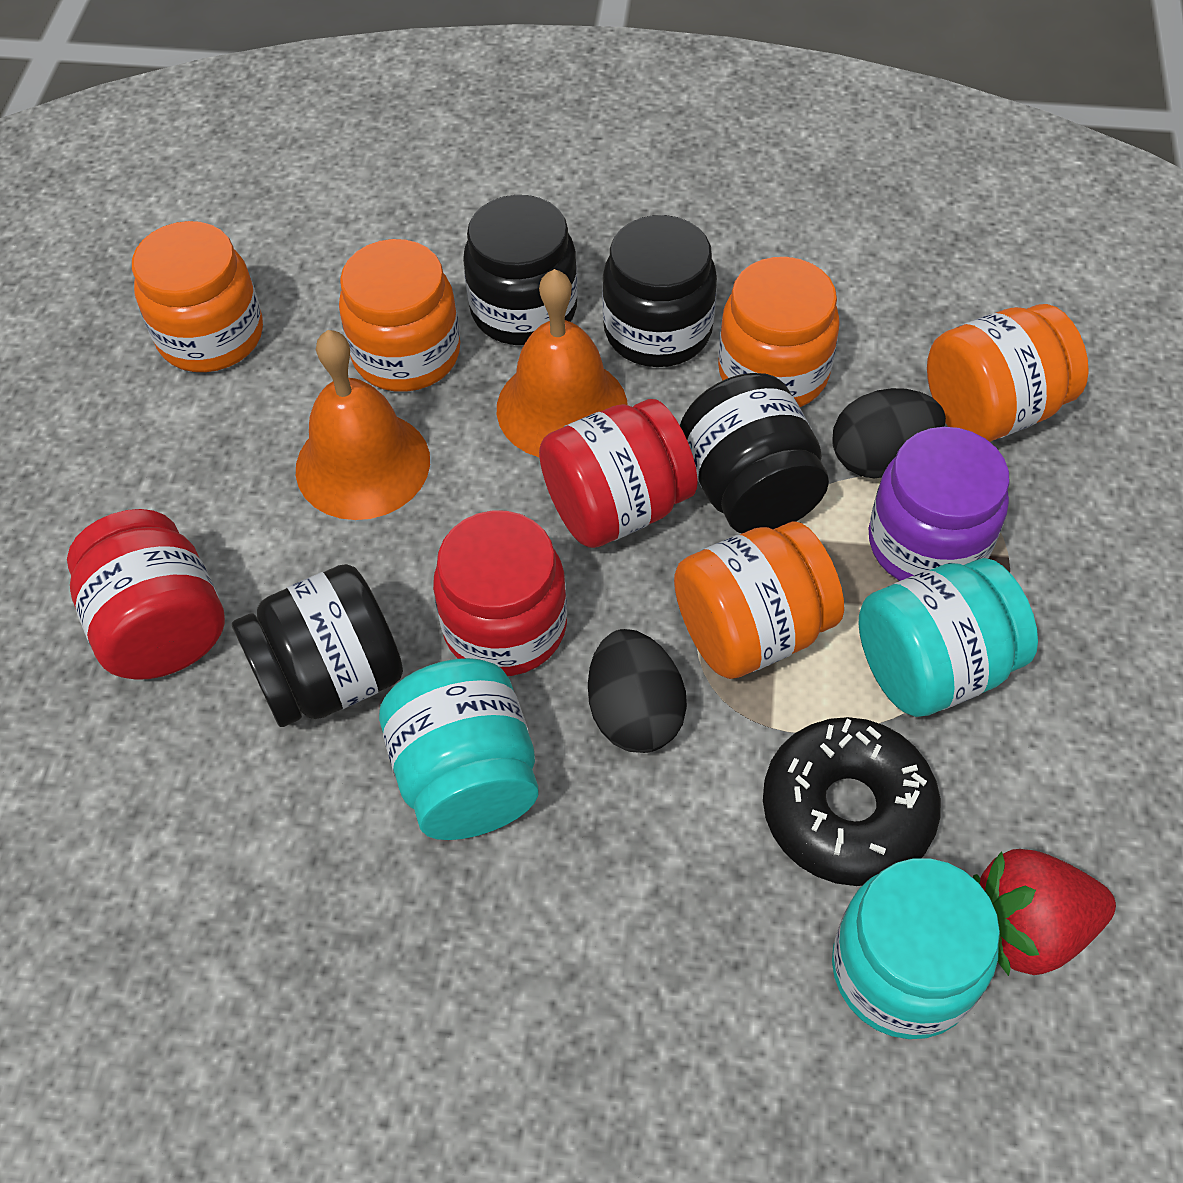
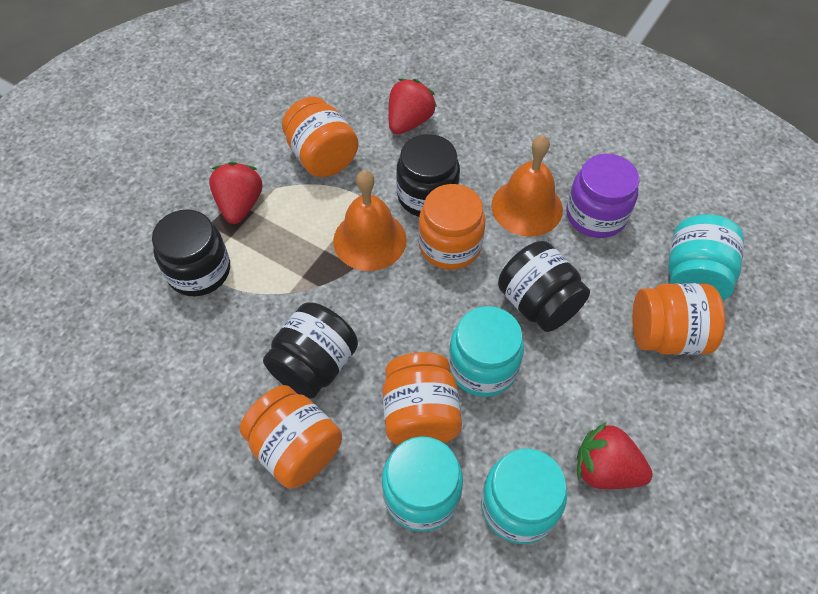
black donut: 1 -> 0
black egg: 2 -> 0
red jar: 3 -> 0
red strawberry: 1 -> 3
turquoise jar: 3 -> 4

